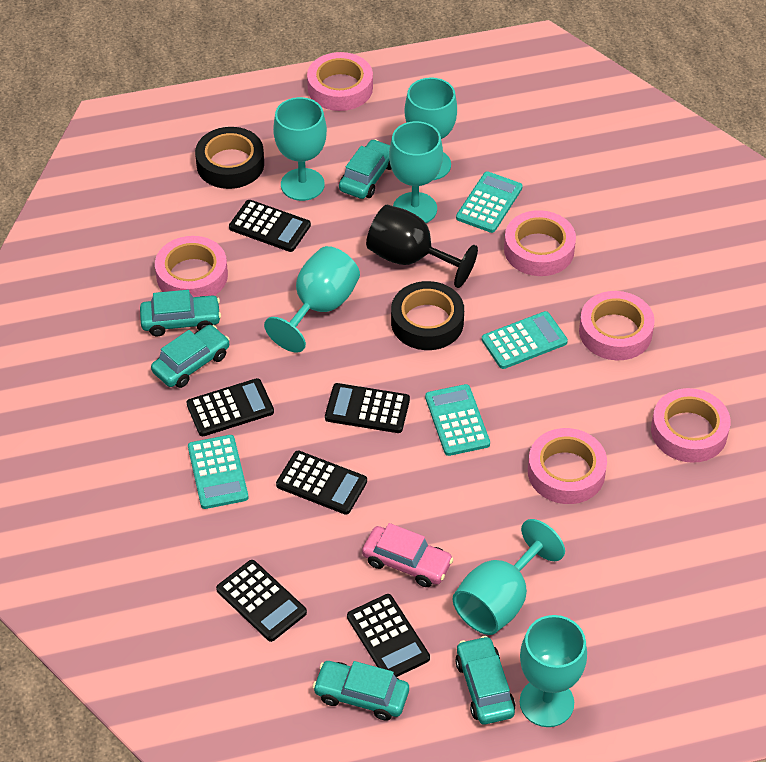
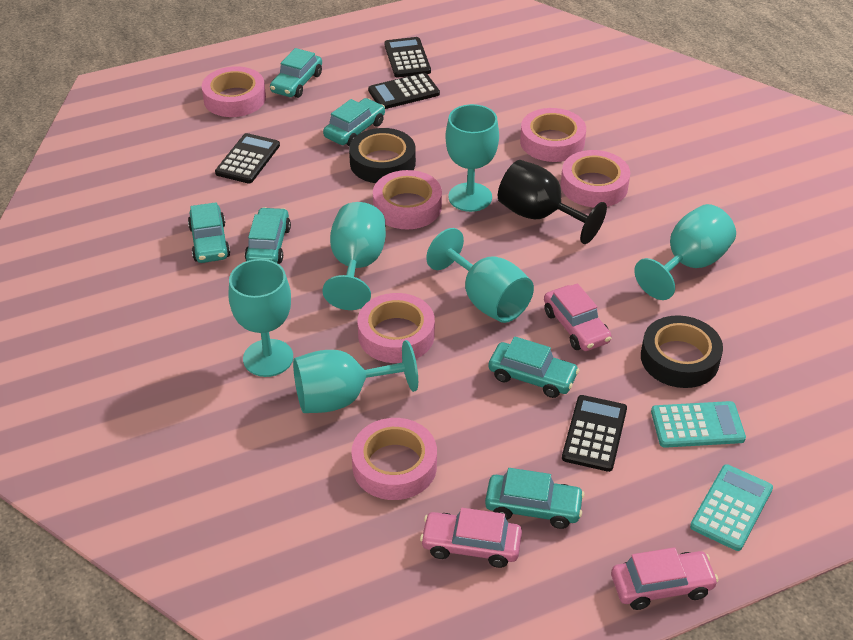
black calculator: 6 -> 4
pink car: 1 -> 3
turquoise calculator: 4 -> 2
turquoise car: 5 -> 6

